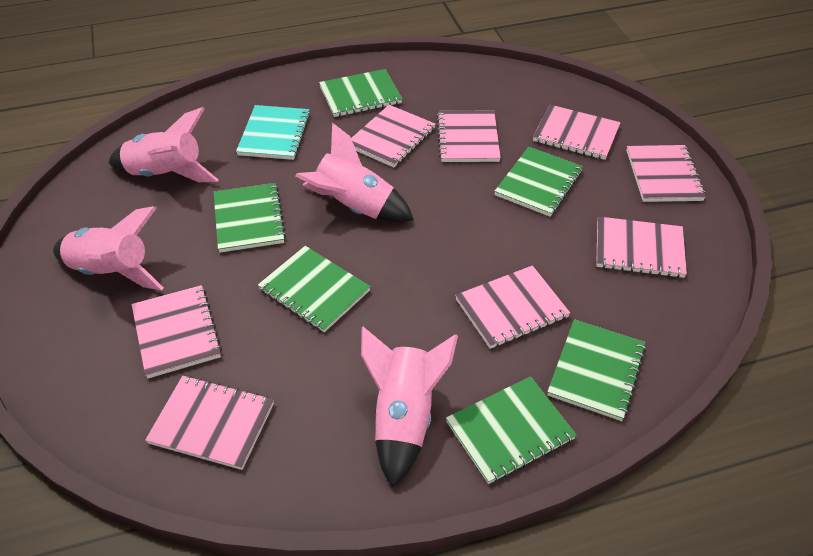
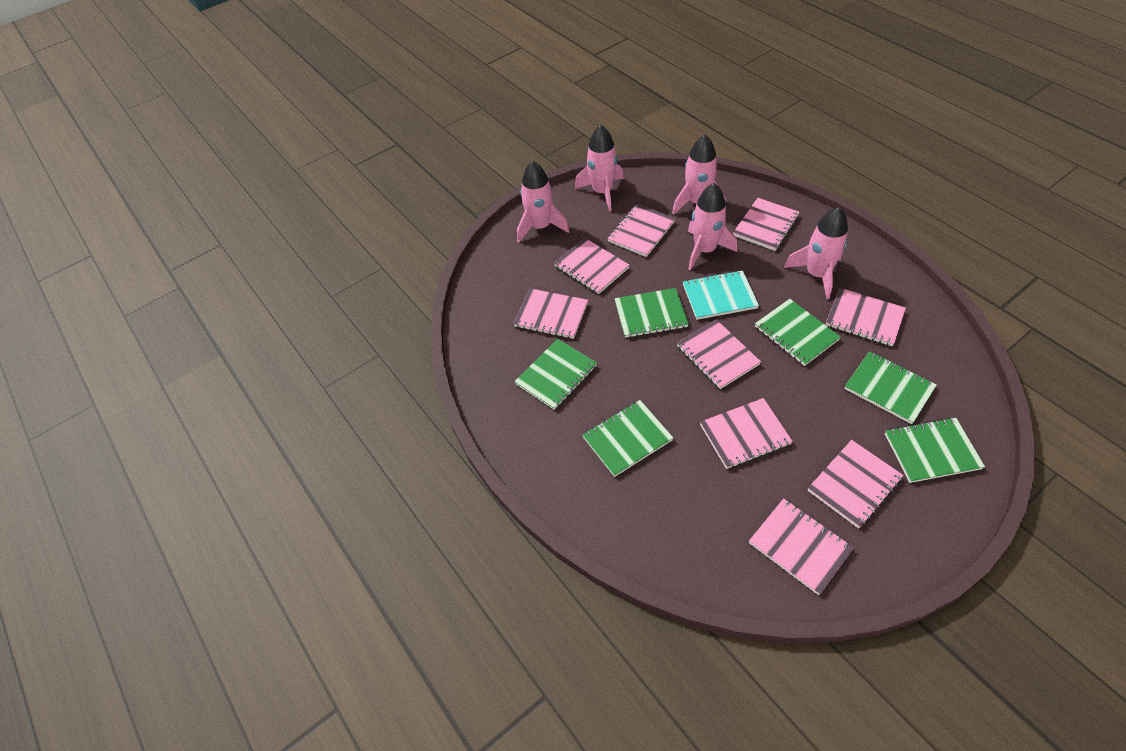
pink notebook: 8 -> 9
pink rocket: 4 -> 5

